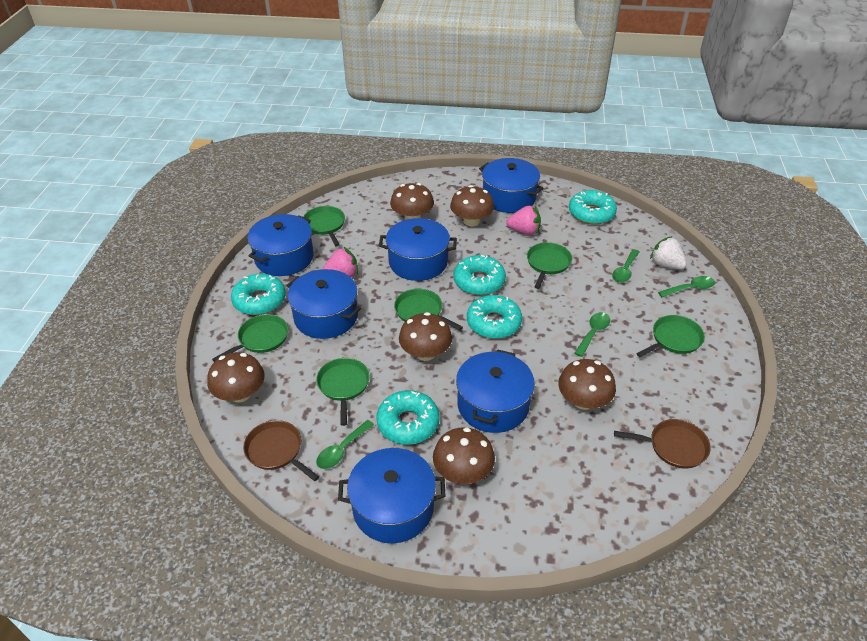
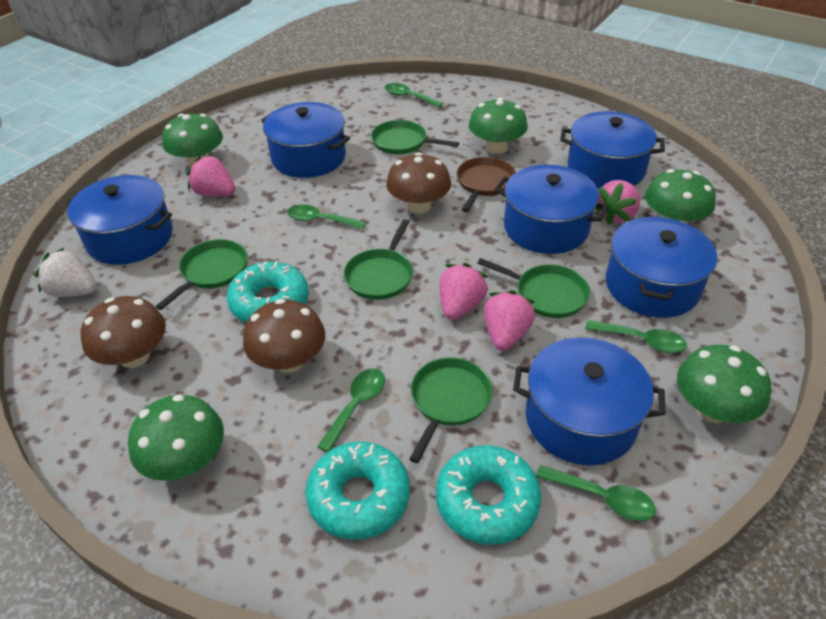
brown mushroom: 6 -> 3
brown pan: 2 -> 1
green mushroom: 0 -> 5
green pan: 6 -> 5
green spoon: 4 -> 5
pink strawberry: 2 -> 4
turquoise donut: 5 -> 3

